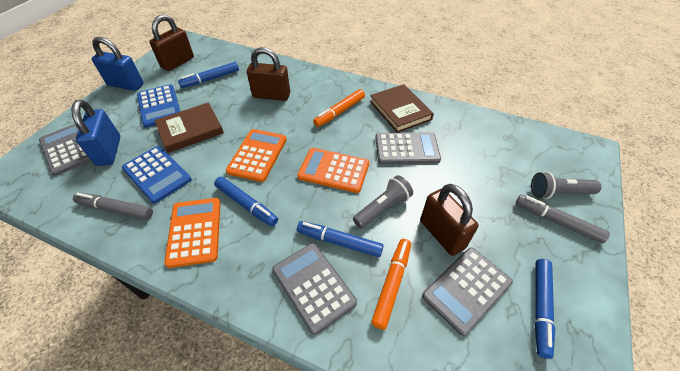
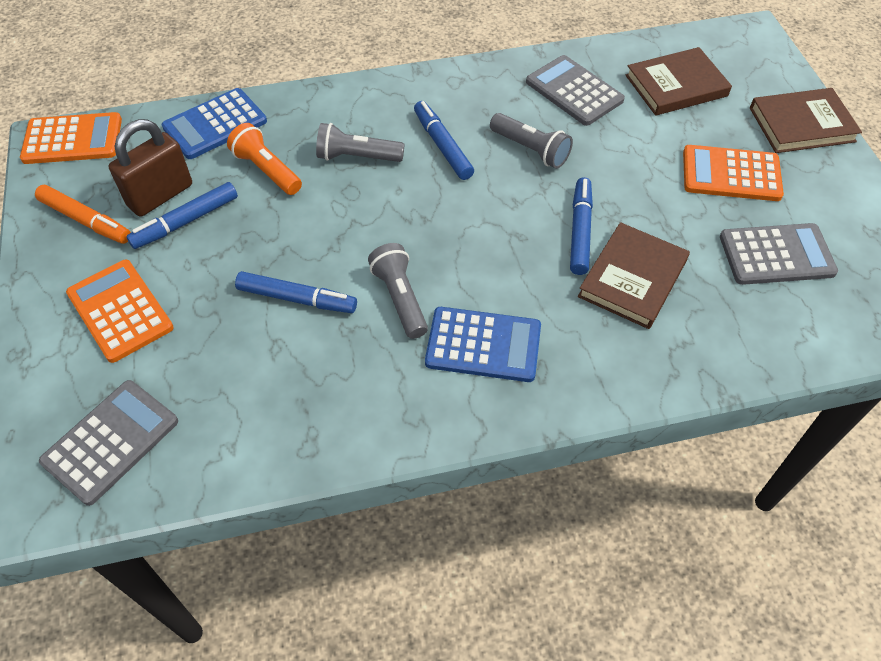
blue padlock: 2 -> 0
brown book: 2 -> 3
brown padlock: 3 -> 1
grey calculator: 4 -> 3
grey flashlight: 2 -> 3
grey marker: 2 -> 0
orange flashlight: 0 -> 1
orange marker: 2 -> 1

